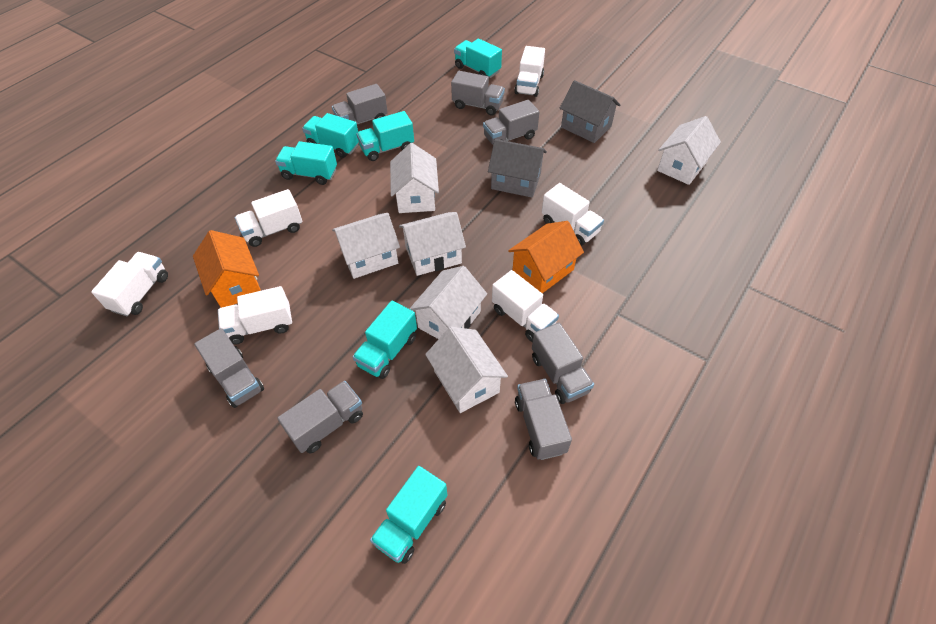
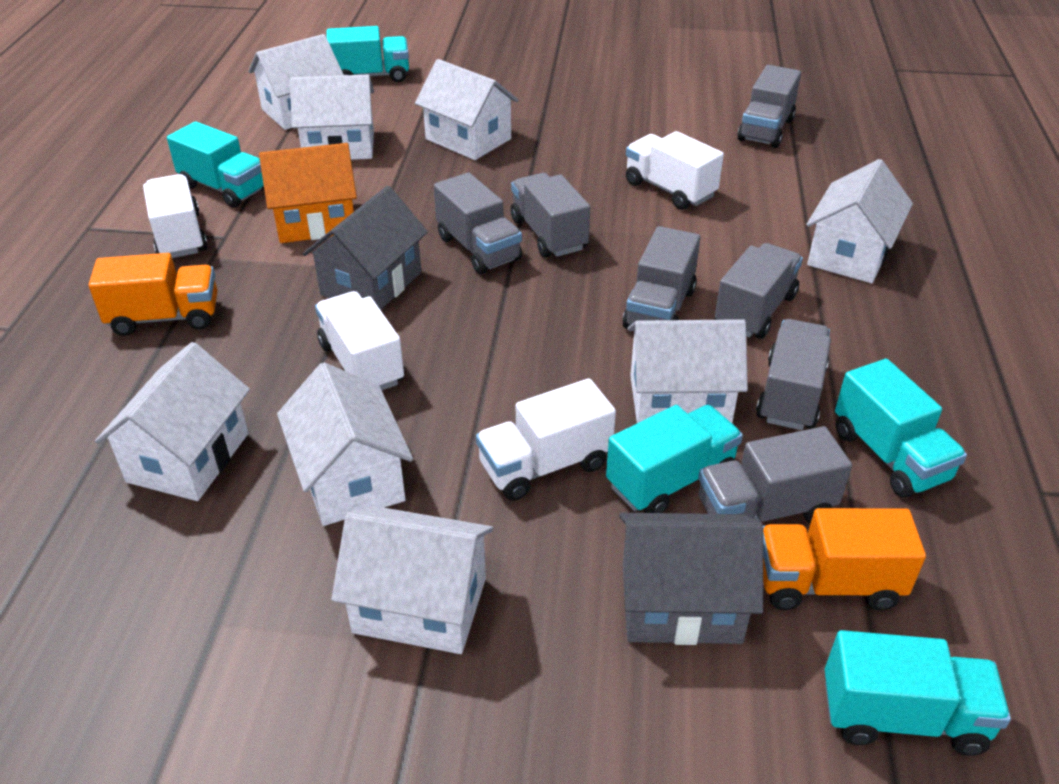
orange house: 2 -> 1
orange truck: 0 -> 2
turquoise truck: 6 -> 5
white house: 6 -> 8
white truck: 6 -> 4

